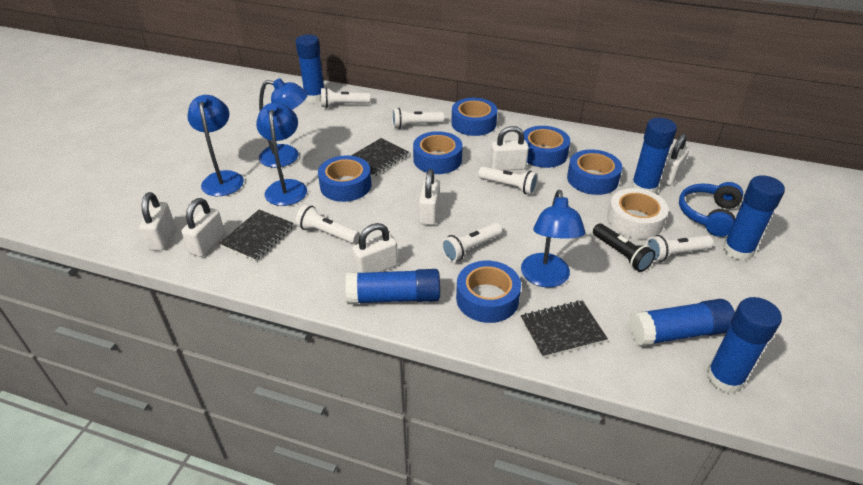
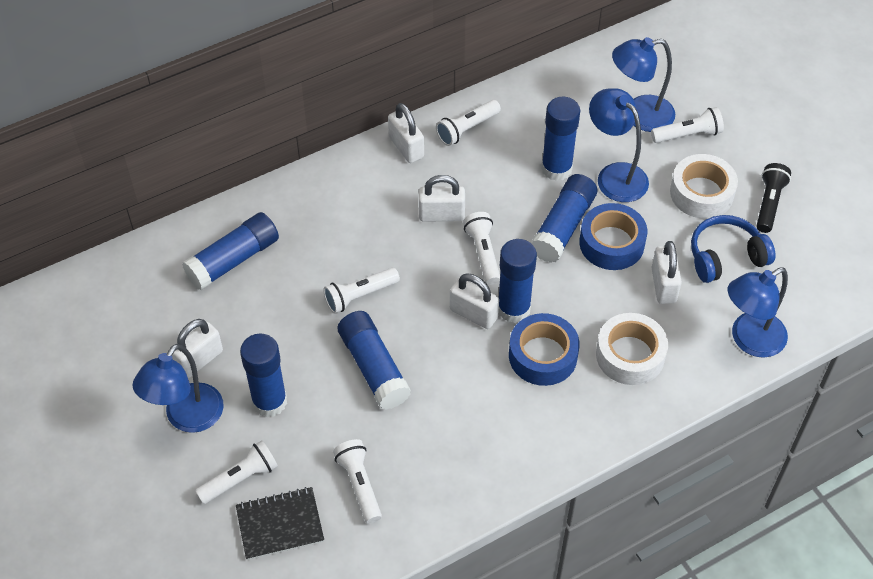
black notebook: 3 -> 1
blue tape: 6 -> 2
white padlock: 6 -> 5
white tape: 1 -> 2

